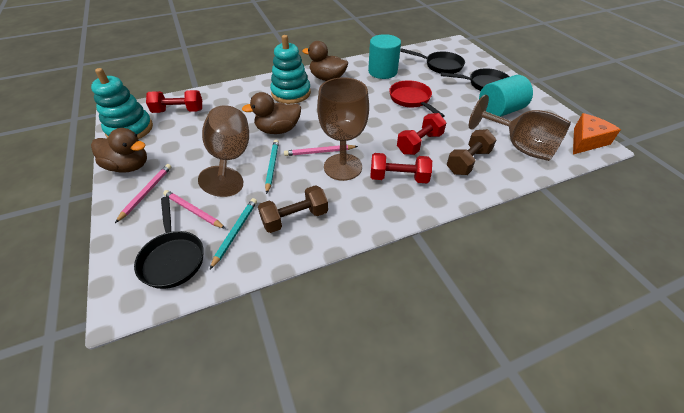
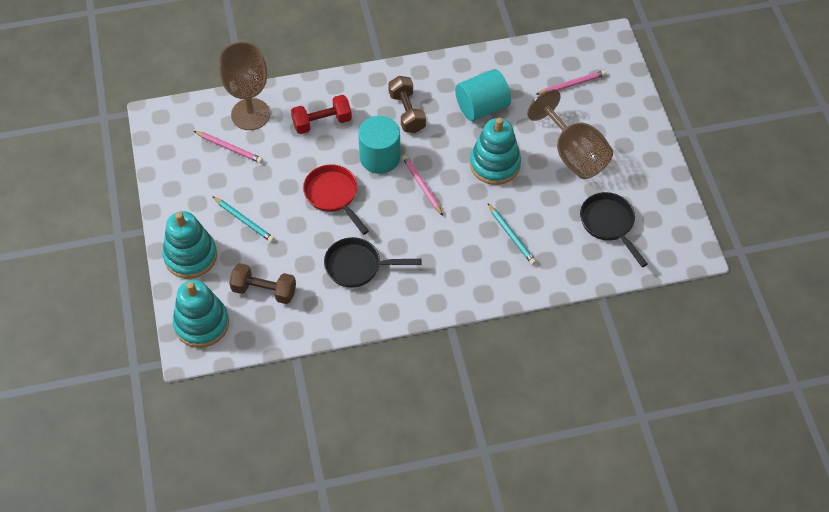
black pan: 3 -> 2
brown duck: 3 -> 0
brown goblet: 3 -> 2
orange cheese: 1 -> 0
red dumbbell: 3 -> 1
turquoise stacking toy: 2 -> 3

